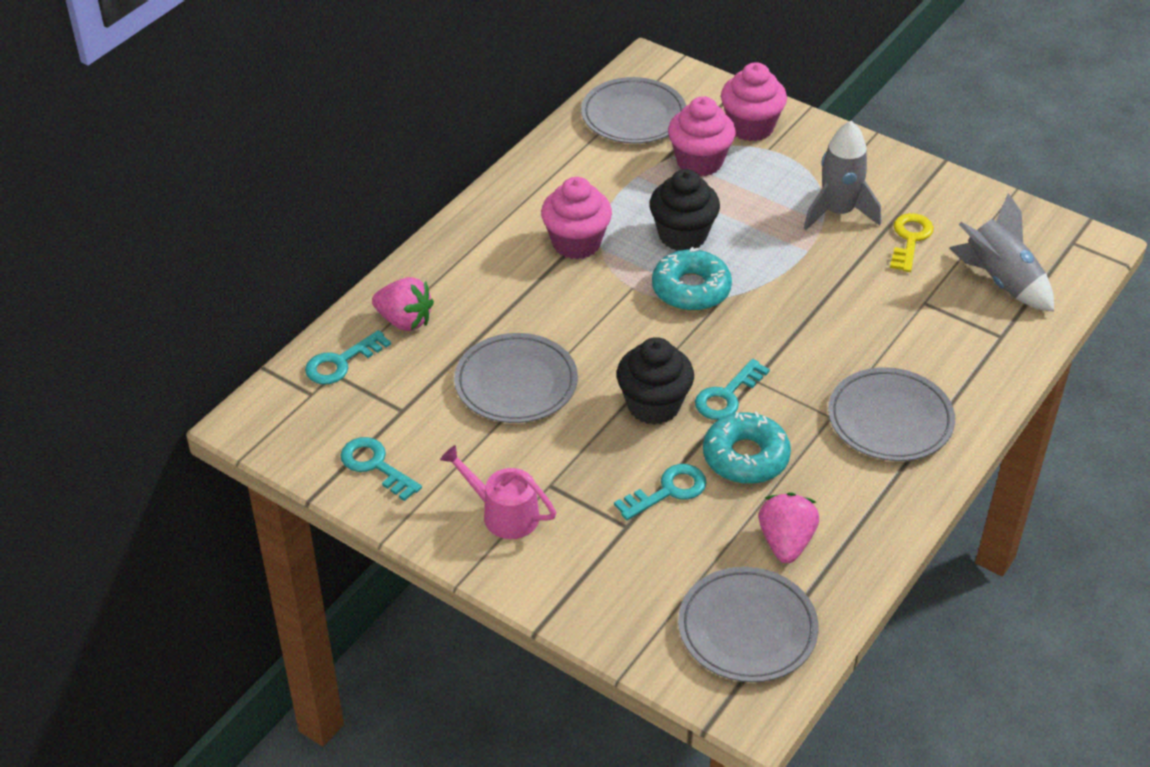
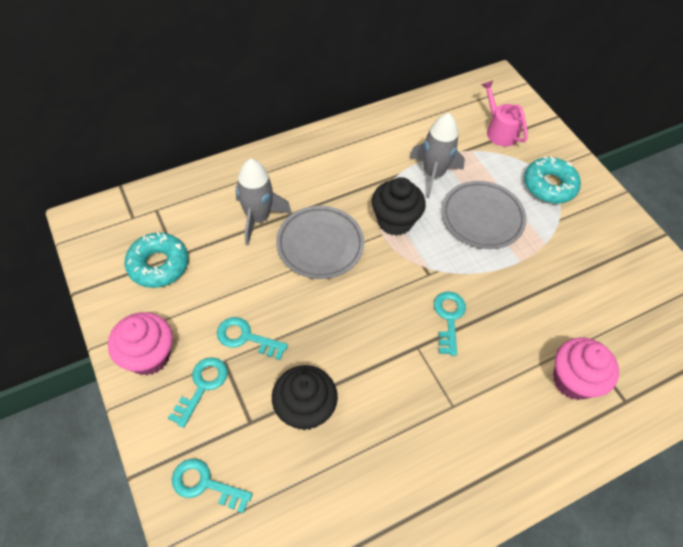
grey plate: 4 -> 2
pink cupcake: 3 -> 2
pink strawberry: 2 -> 0
yellow key: 1 -> 0

